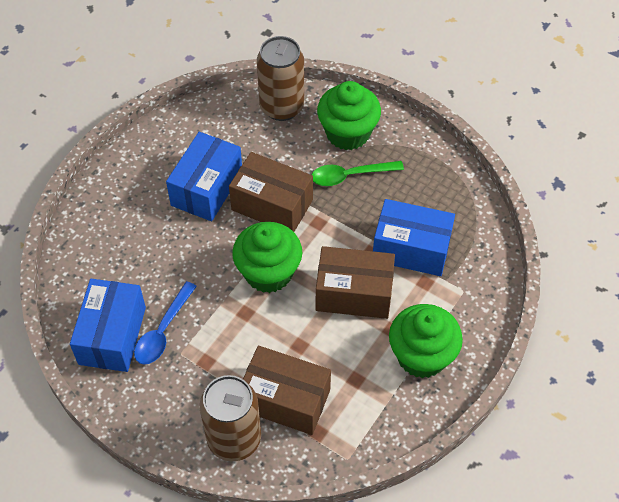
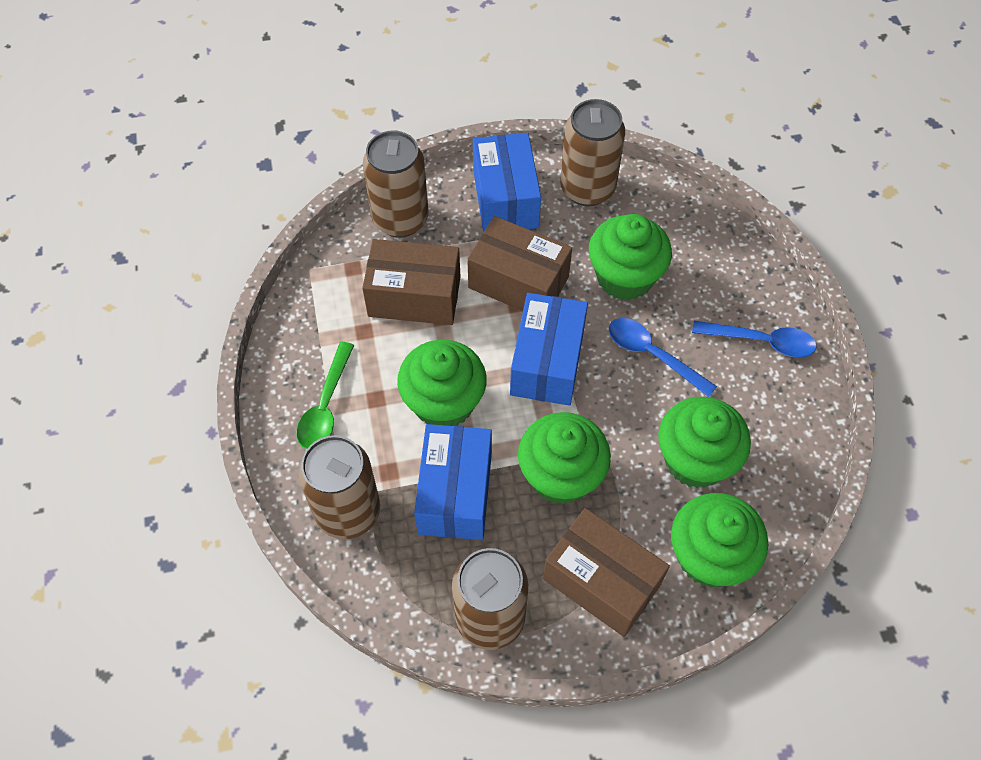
blue spoon: 1 -> 2
brown can: 2 -> 4
green cupcake: 3 -> 5

